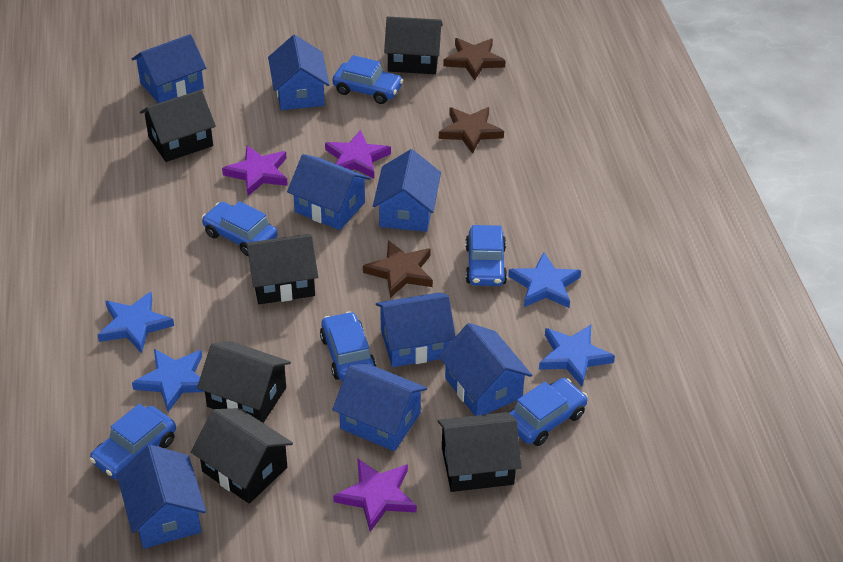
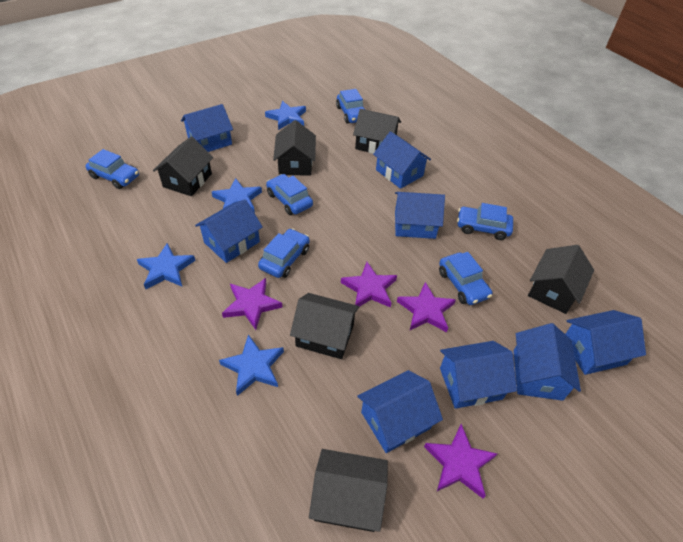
brown star: 3 -> 0
purple star: 3 -> 4

